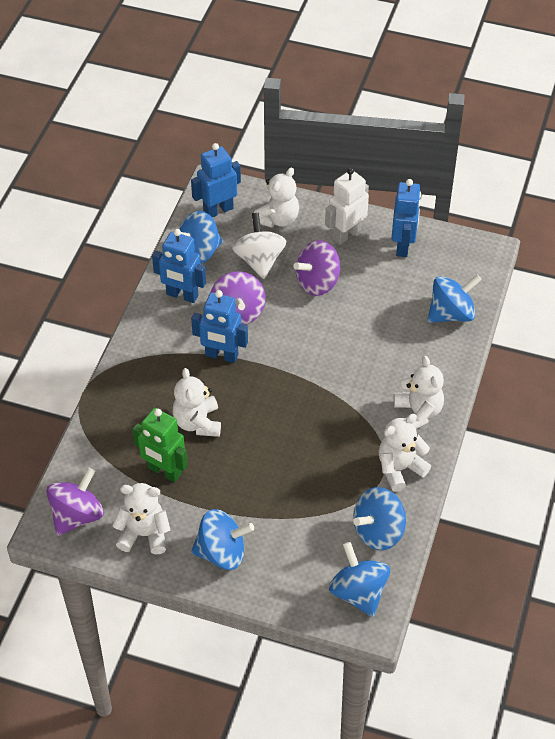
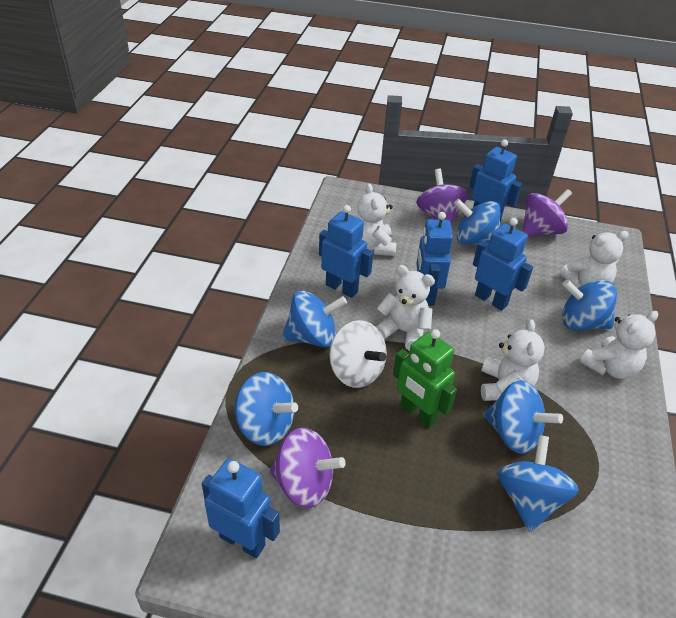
blue robot: 4 -> 5
blue spinning top: 5 -> 6
white robot: 1 -> 0

